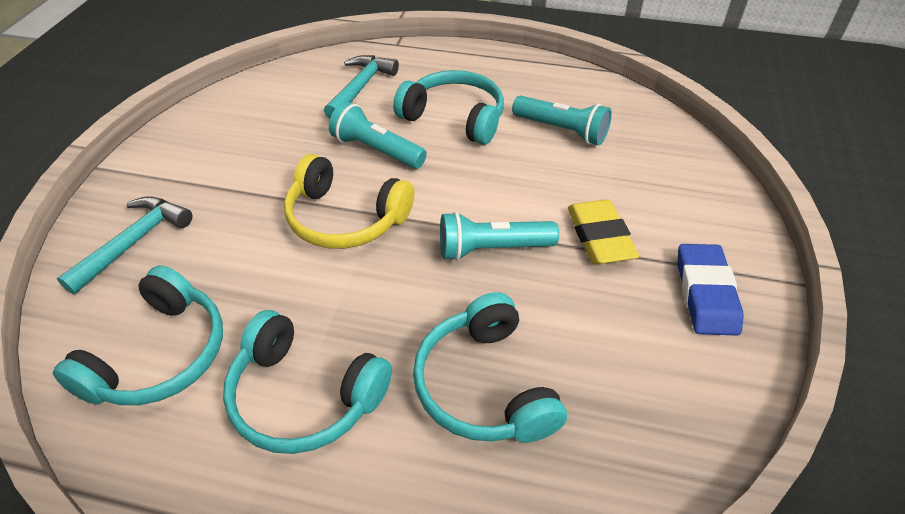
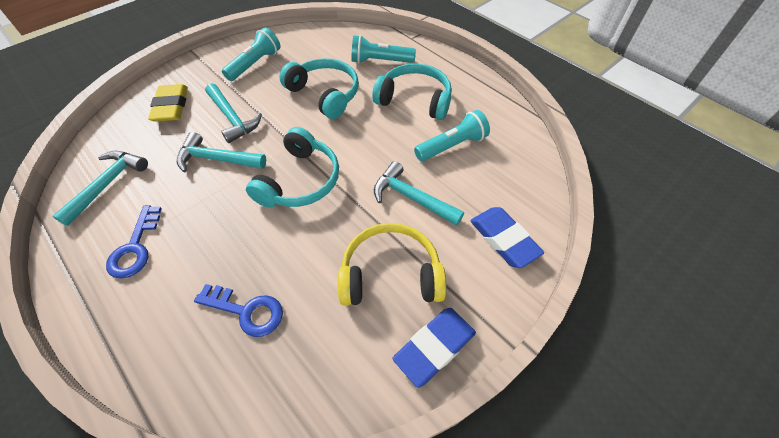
blue eraser: 1 -> 2
blue key: 0 -> 2
turquoise hammer: 2 -> 4
turquoise headphones: 4 -> 3

